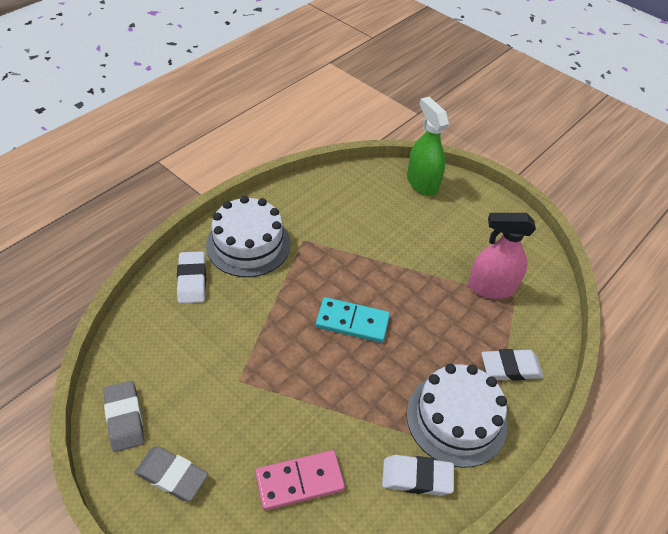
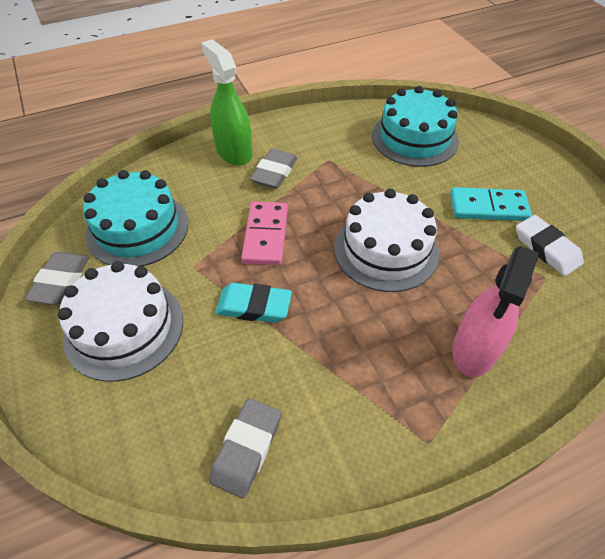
grey eraser: 2 -> 3
turquoise cake: 0 -> 2
turquoise eraser: 0 -> 1
white eraser: 3 -> 1

